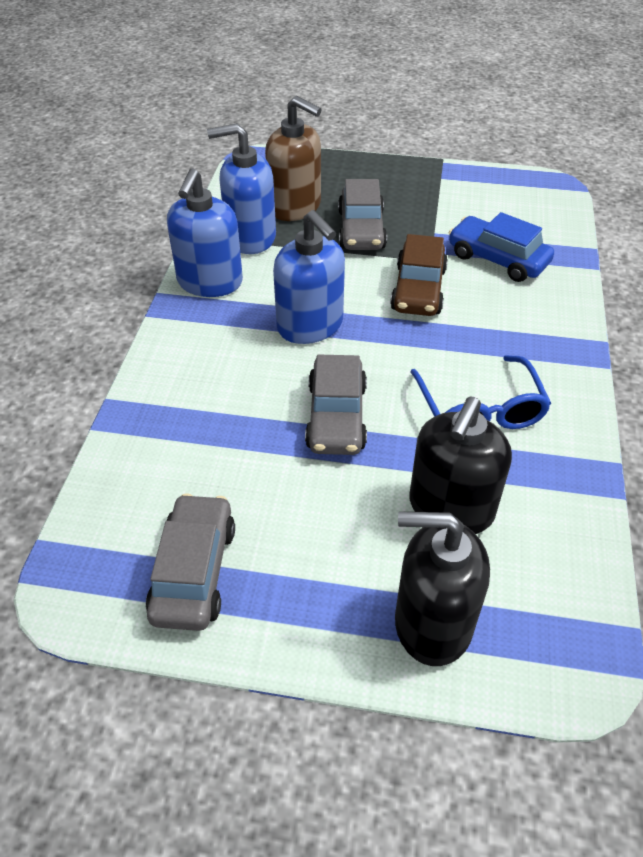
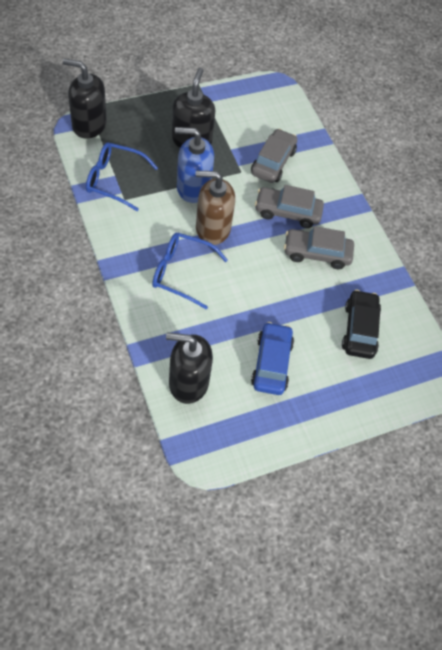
black car: 0 -> 1
black soap dispenser: 2 -> 3
blue glasses: 1 -> 2
blue soap dispenser: 3 -> 1
brown car: 1 -> 0

